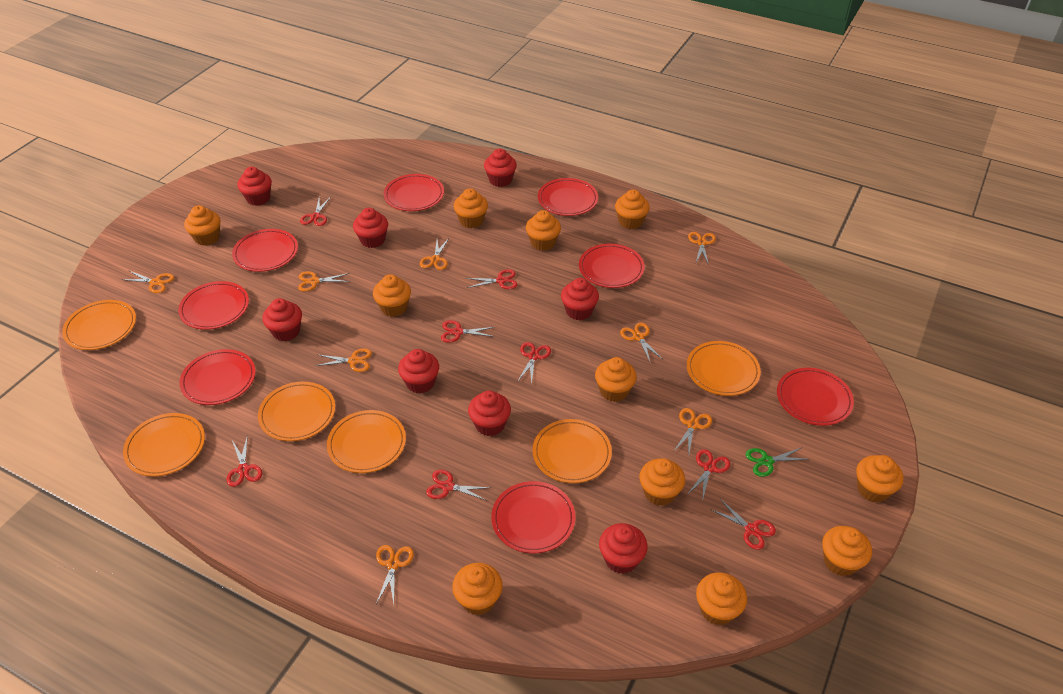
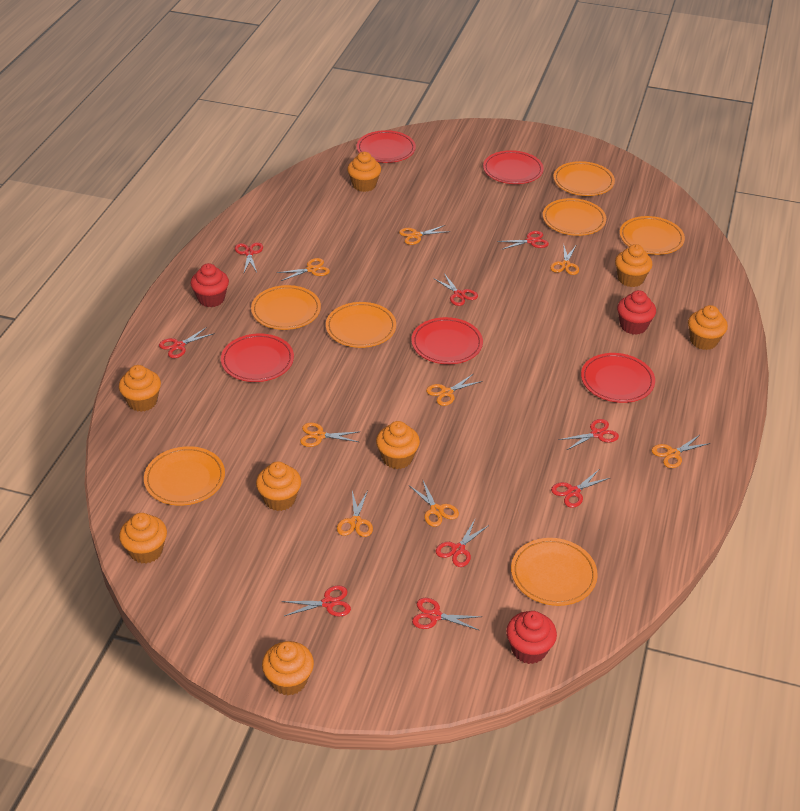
green scissors: 1 -> 0
orange cupcake: 11 -> 8
orange plate: 6 -> 7
red cupcake: 8 -> 3
red plate: 8 -> 5
red scissors: 8 -> 9

